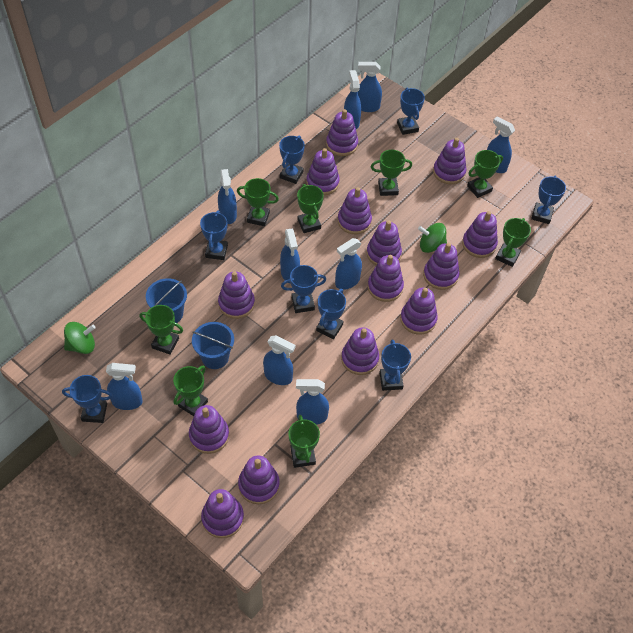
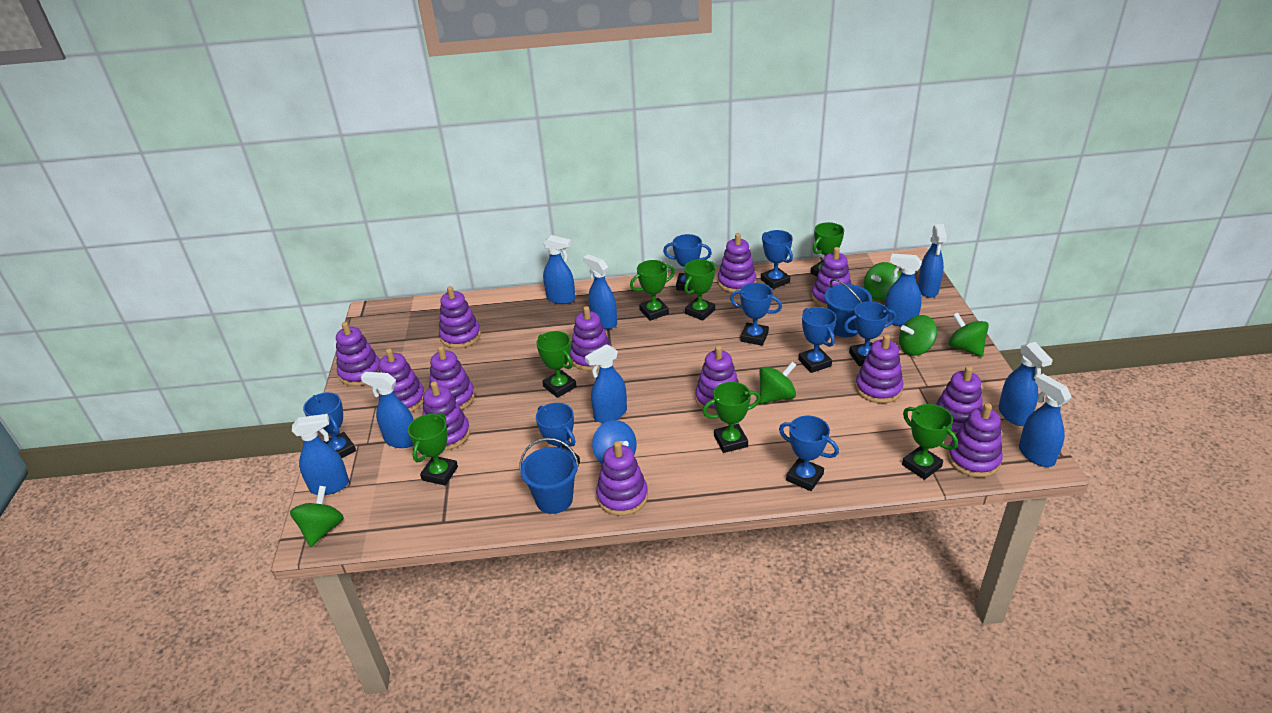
blue spinning top: 0 -> 1
green spinning top: 2 -> 5
green trophy: 8 -> 7
purple stacking toy: 14 -> 13

